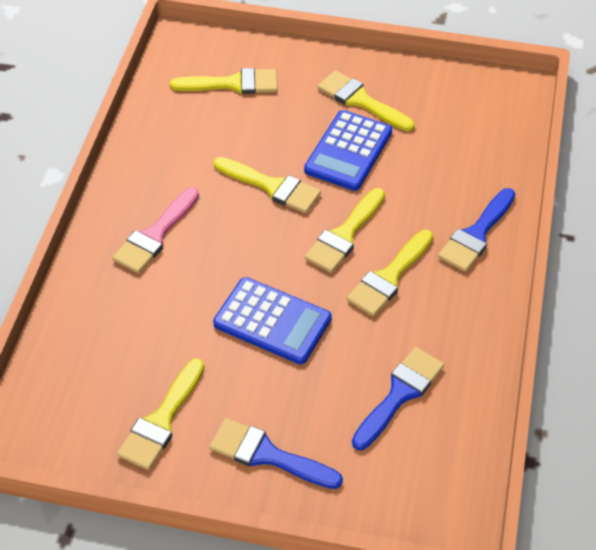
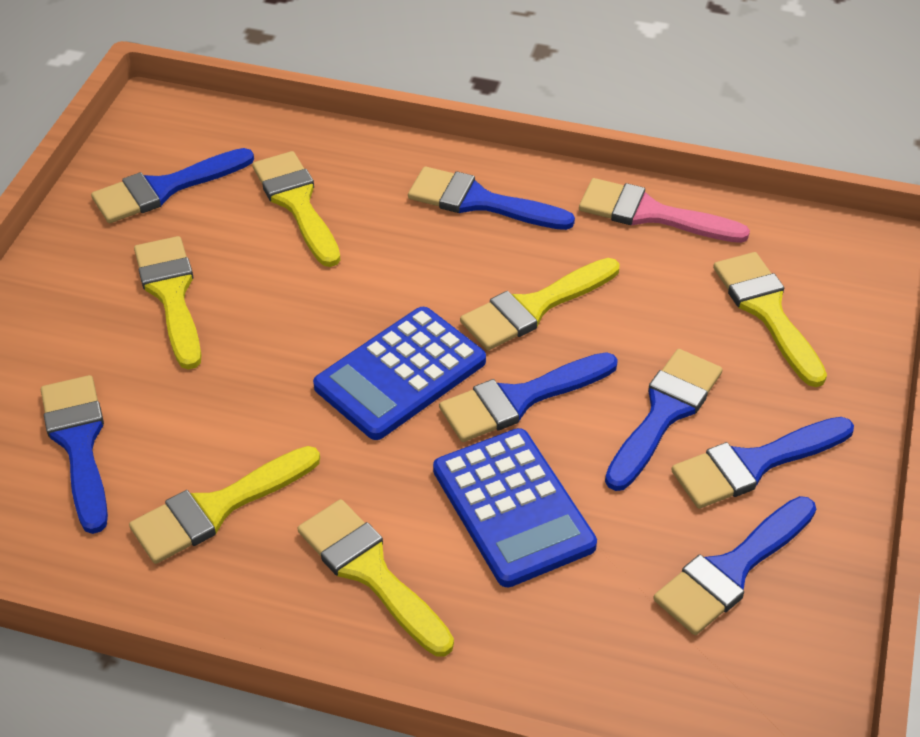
blue brush: 3 -> 7

